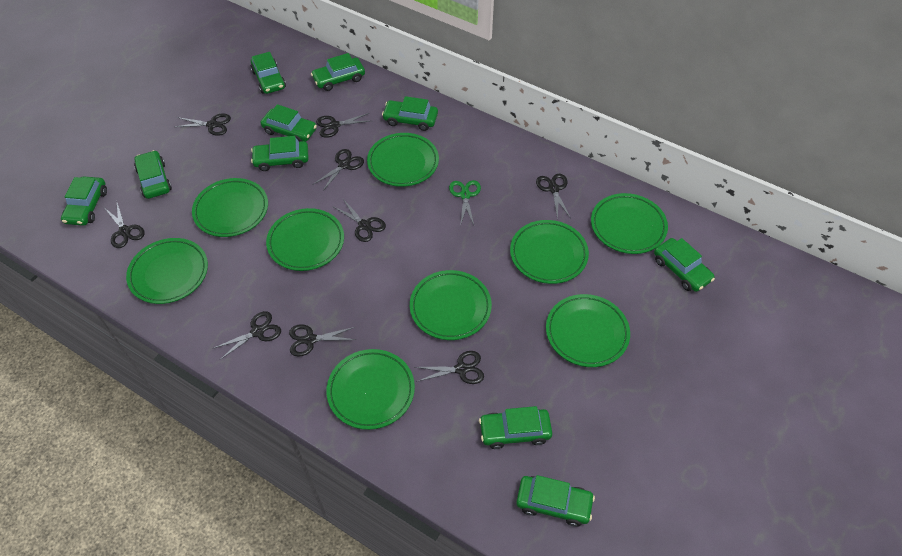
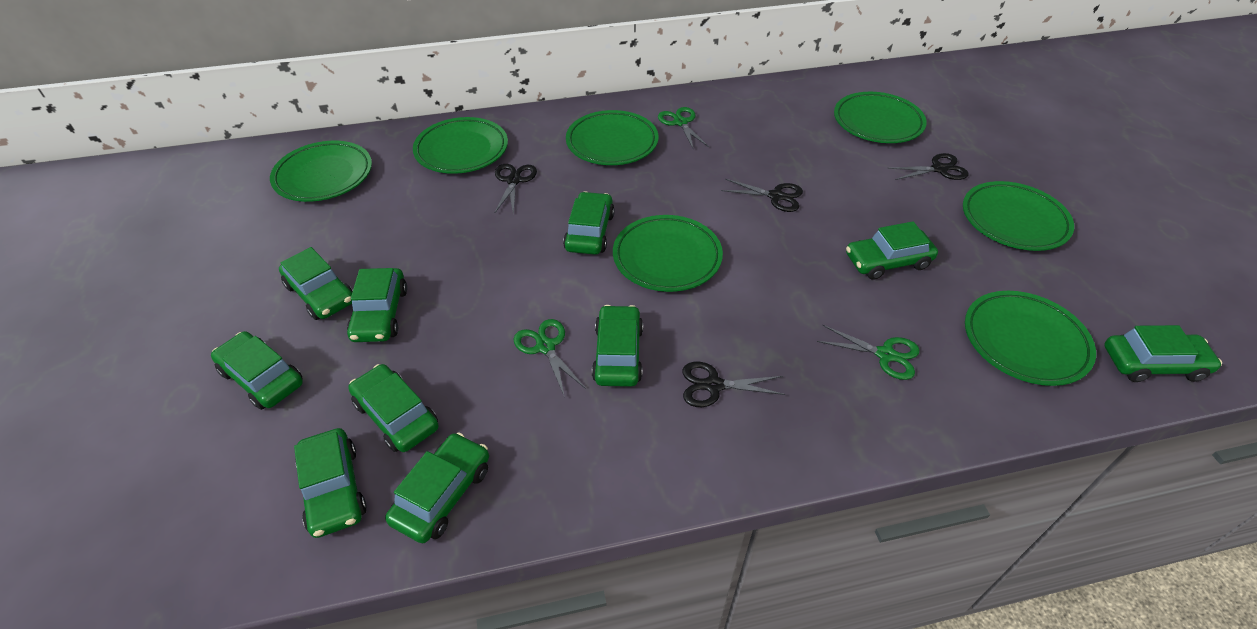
black scissors: 9 -> 4
green plate: 9 -> 7
green scissors: 1 -> 3

